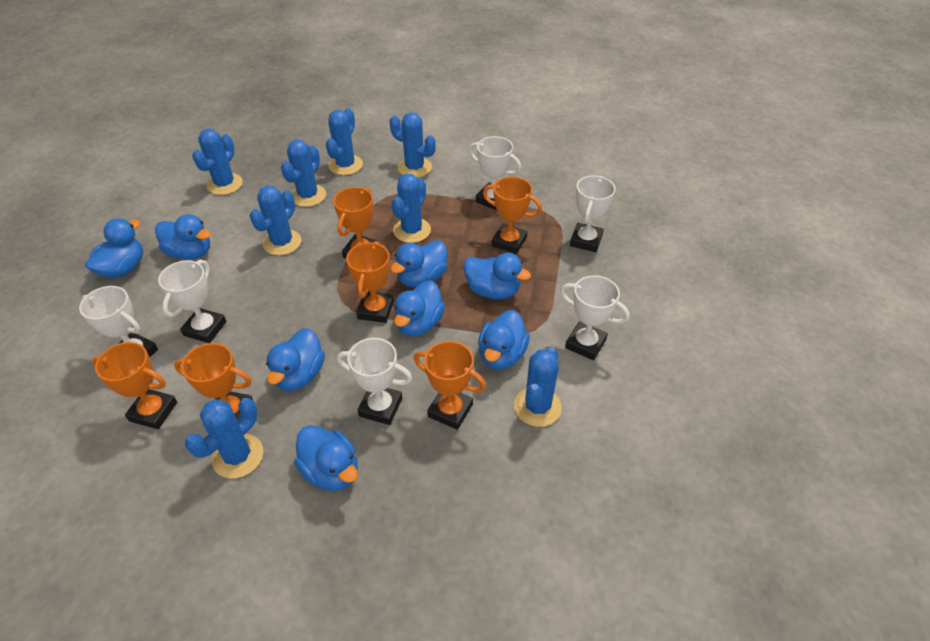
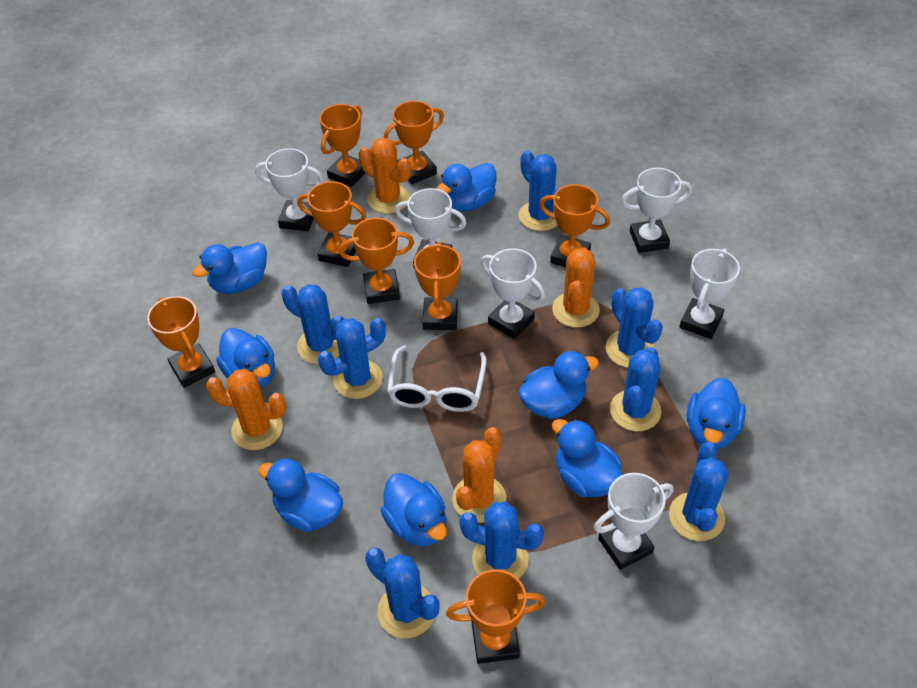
orange cactus: 0 -> 4
orange trophy: 6 -> 8
white glasses: 0 -> 1

